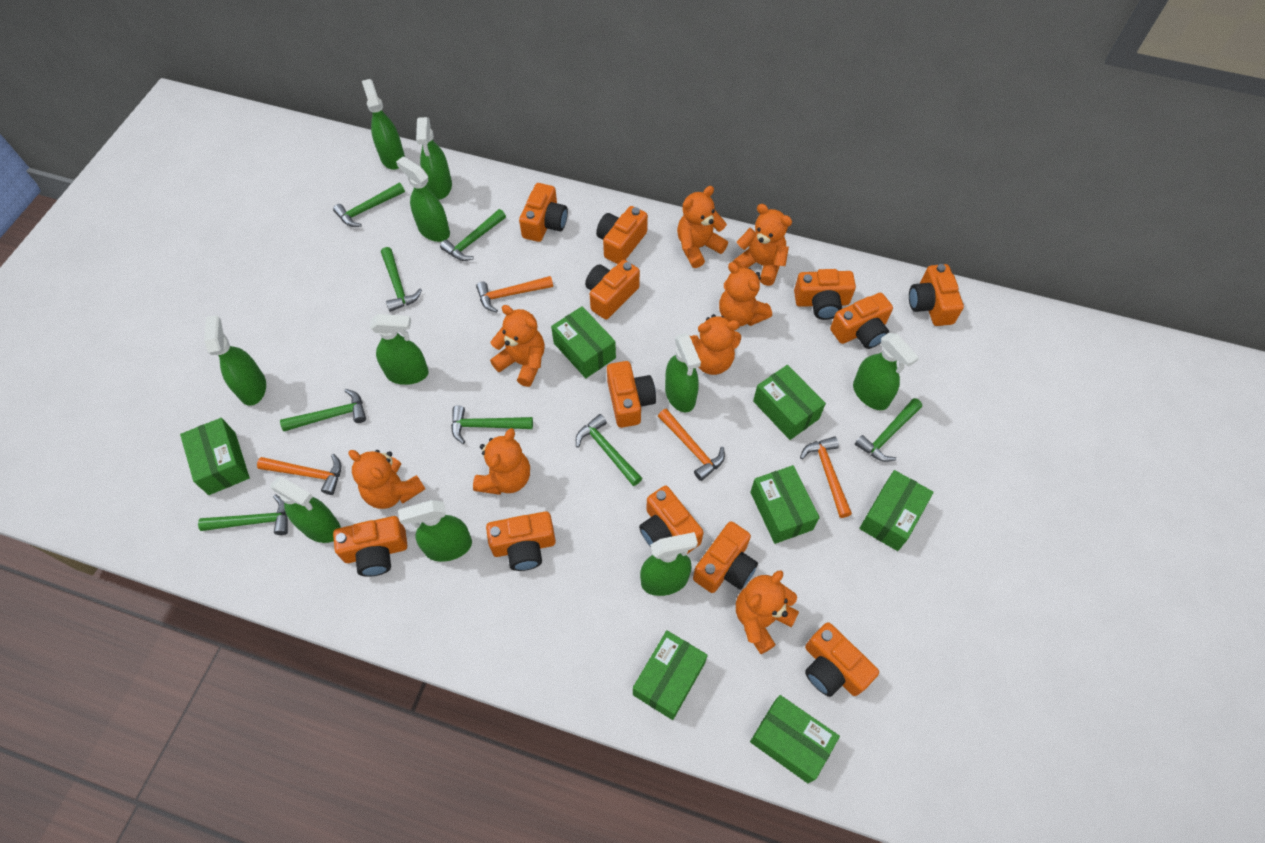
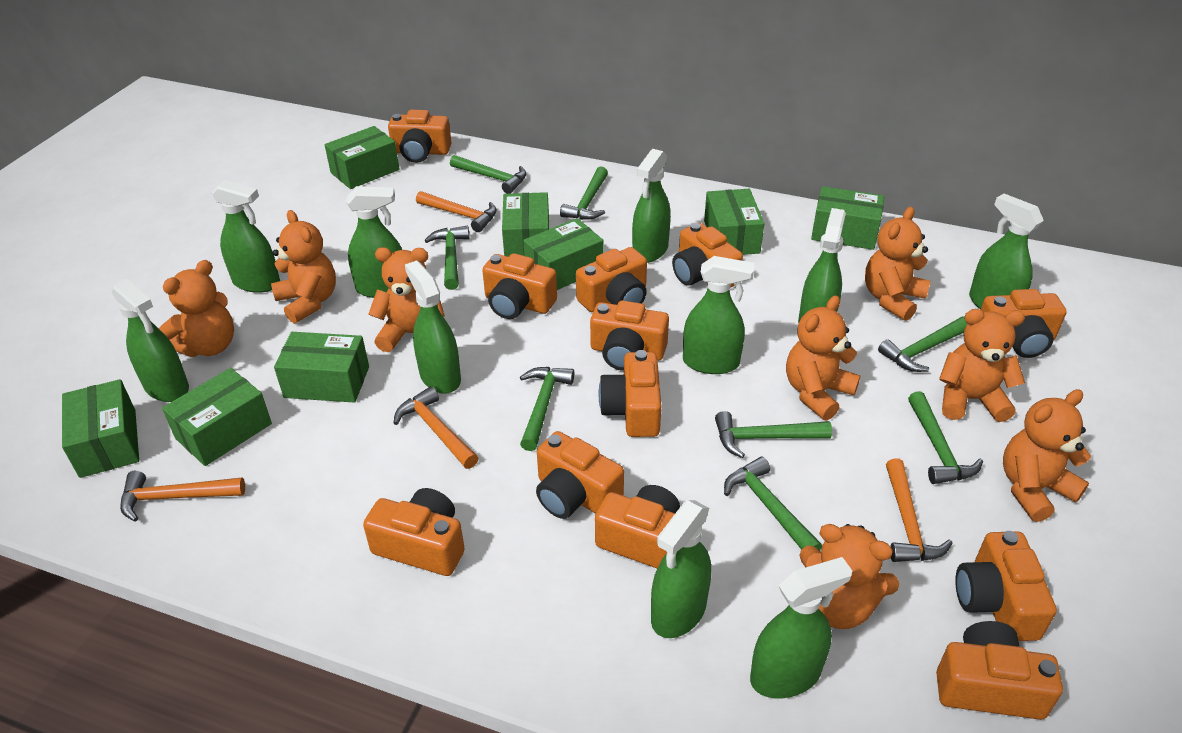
green box: 7 -> 8

